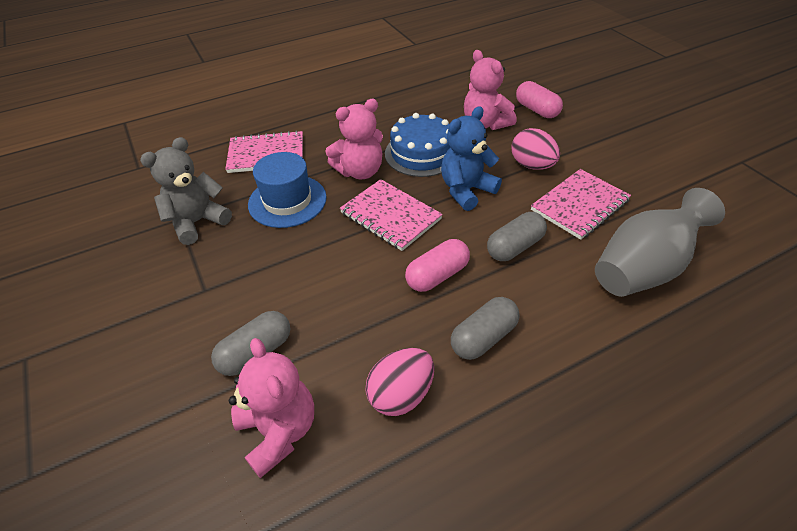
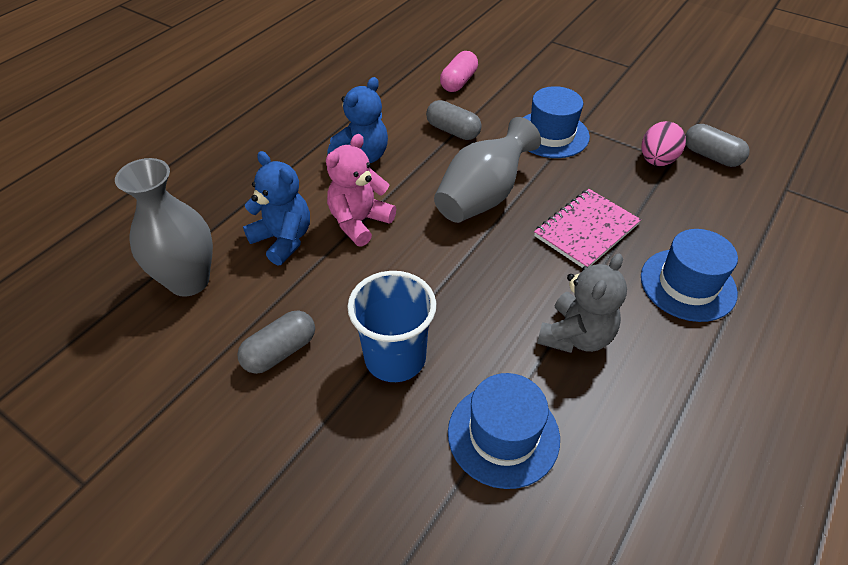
blue cake: 1 -> 0
blue cup: 0 -> 1
blue hat: 1 -> 3
blue teddy bear: 1 -> 2
grey vase: 1 -> 2
pink capsule: 2 -> 1
pink egg: 2 -> 1
pink notebook: 3 -> 1
pink teddy bear: 3 -> 1

